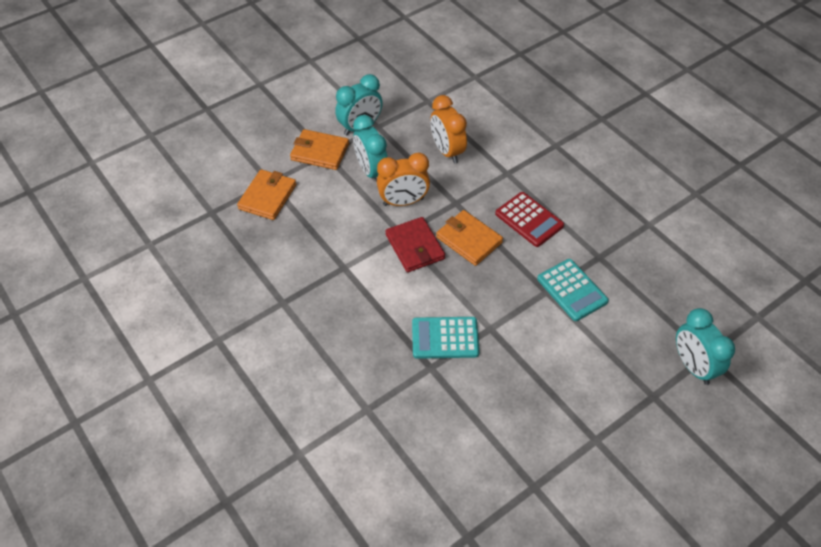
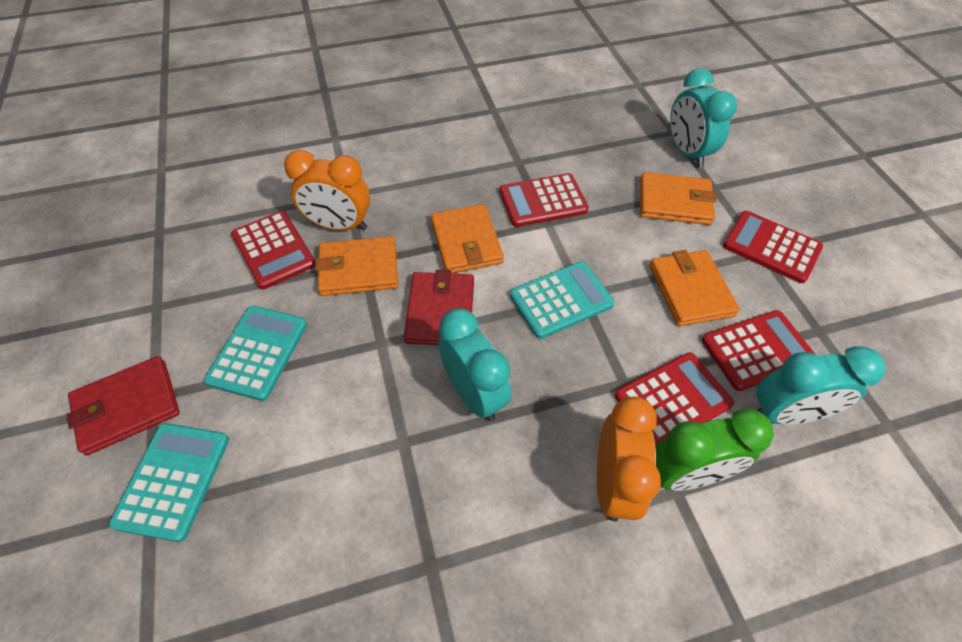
green clock: 0 -> 1
orange wallet: 3 -> 4
red calculator: 1 -> 5
red wallet: 1 -> 2
turquoise calculator: 2 -> 3

